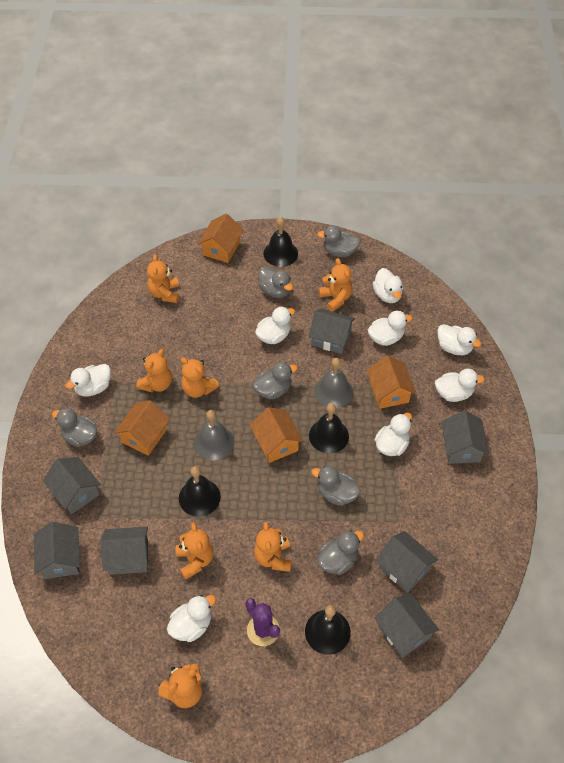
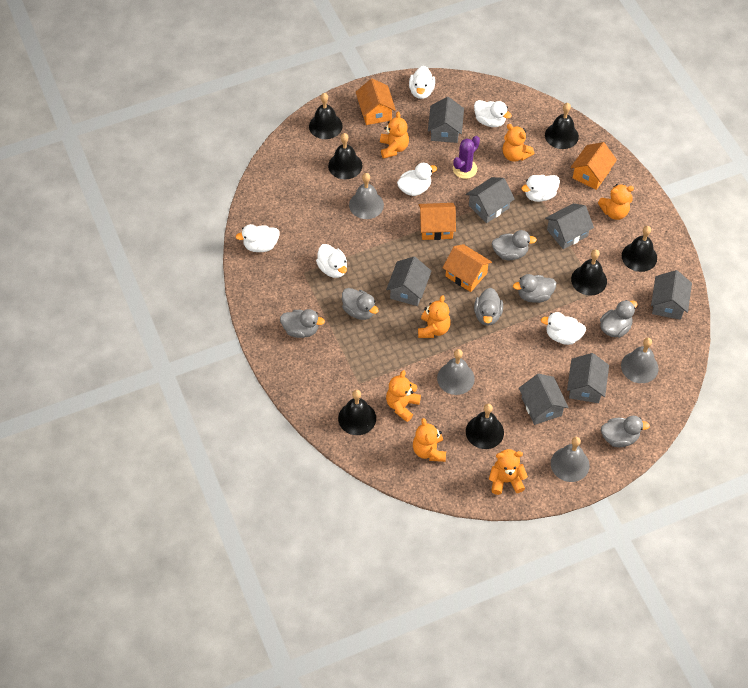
black bell: 4 -> 7
grey bell: 2 -> 4
grey duck: 6 -> 7
white duck: 8 -> 7

